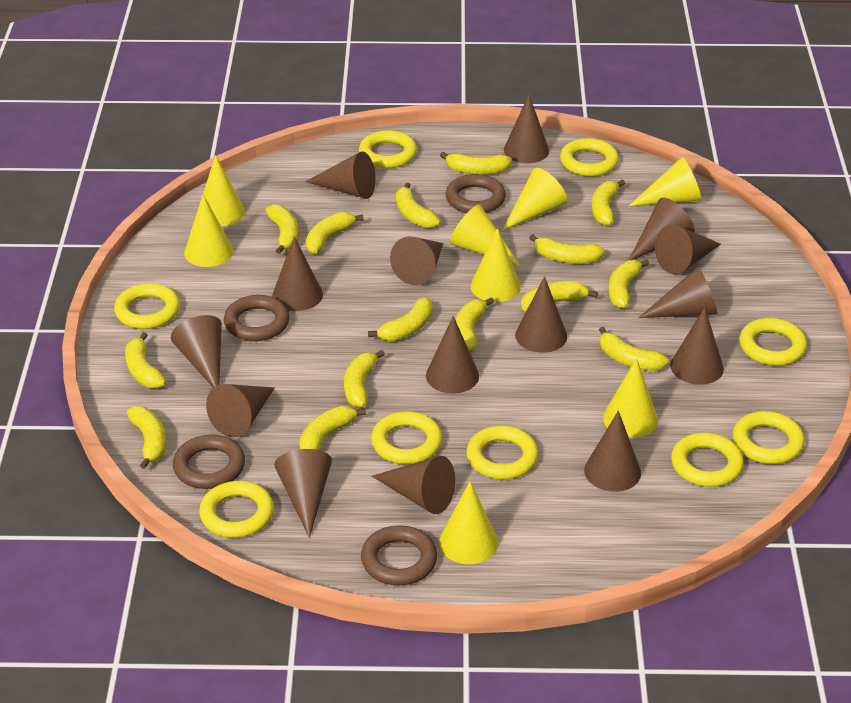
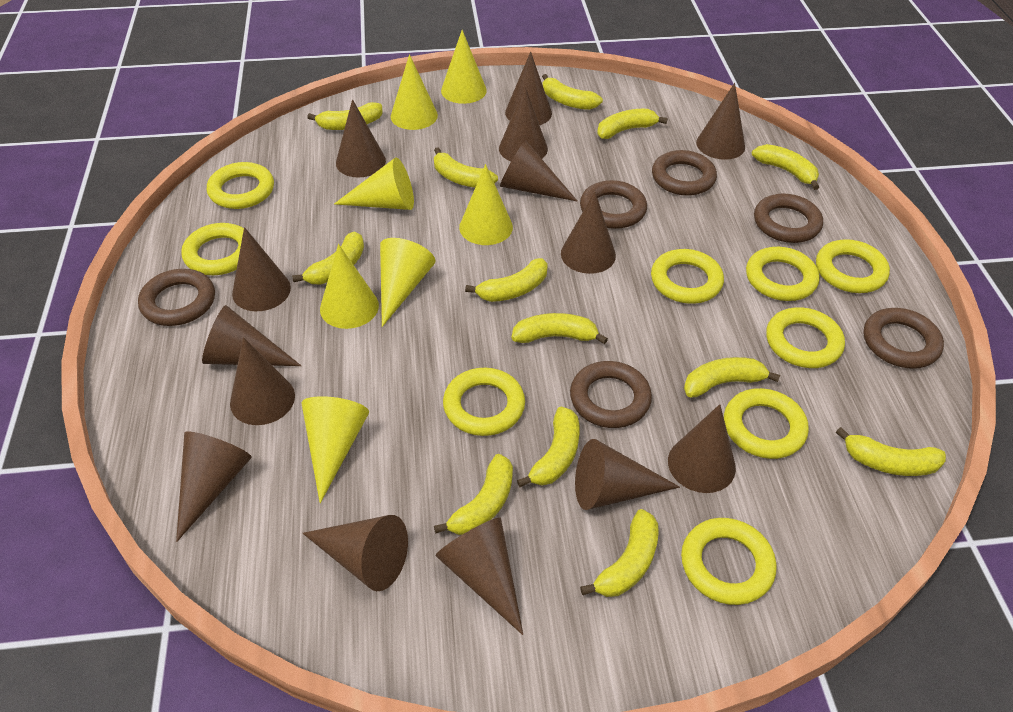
brown cone: 15 -> 14
brown ring: 4 -> 6
yellow banana: 15 -> 13
yellow cone: 8 -> 7

